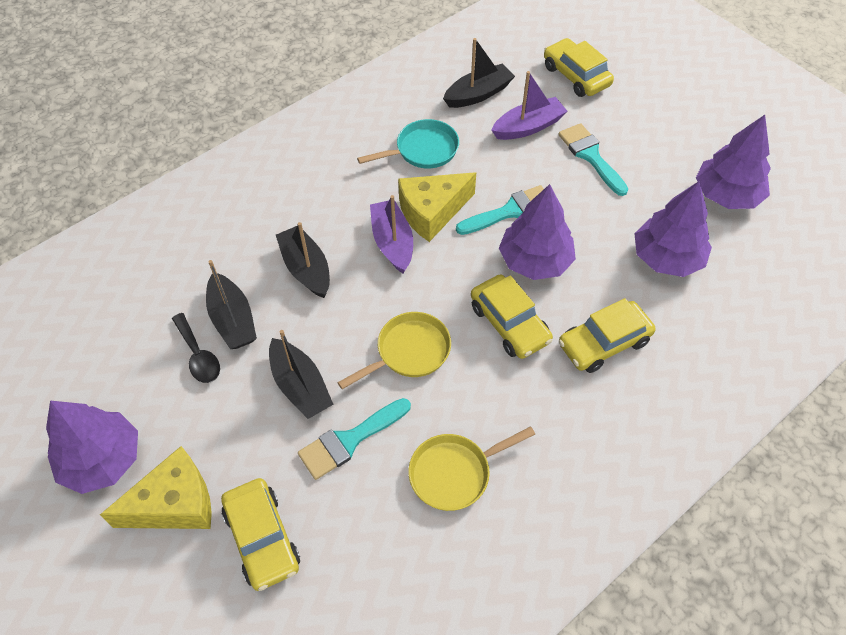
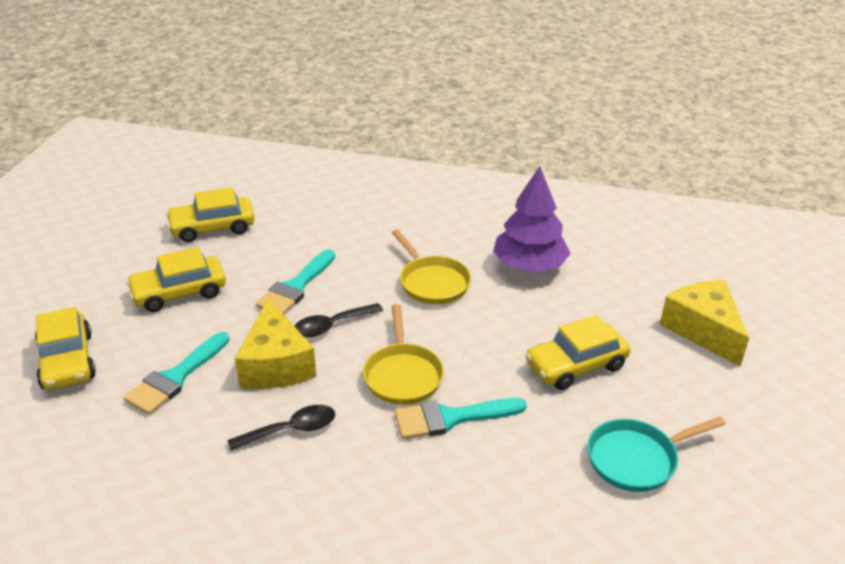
black boat: 4 -> 0
black spoon: 1 -> 2
purple boat: 2 -> 0
purple tree: 4 -> 1

